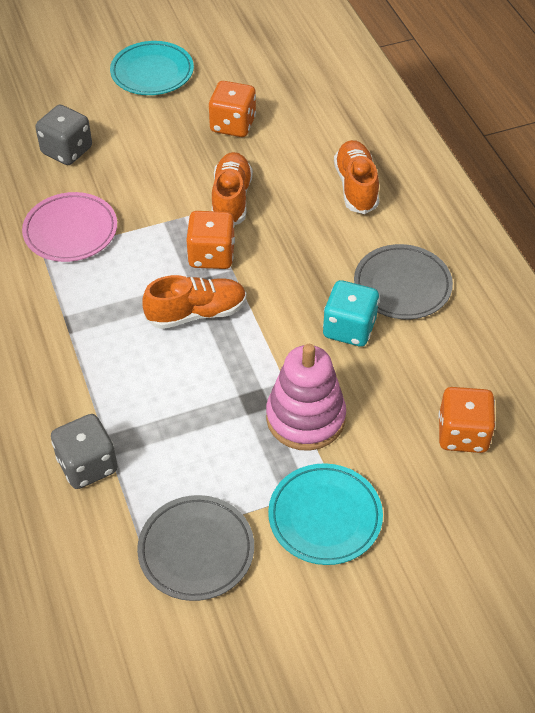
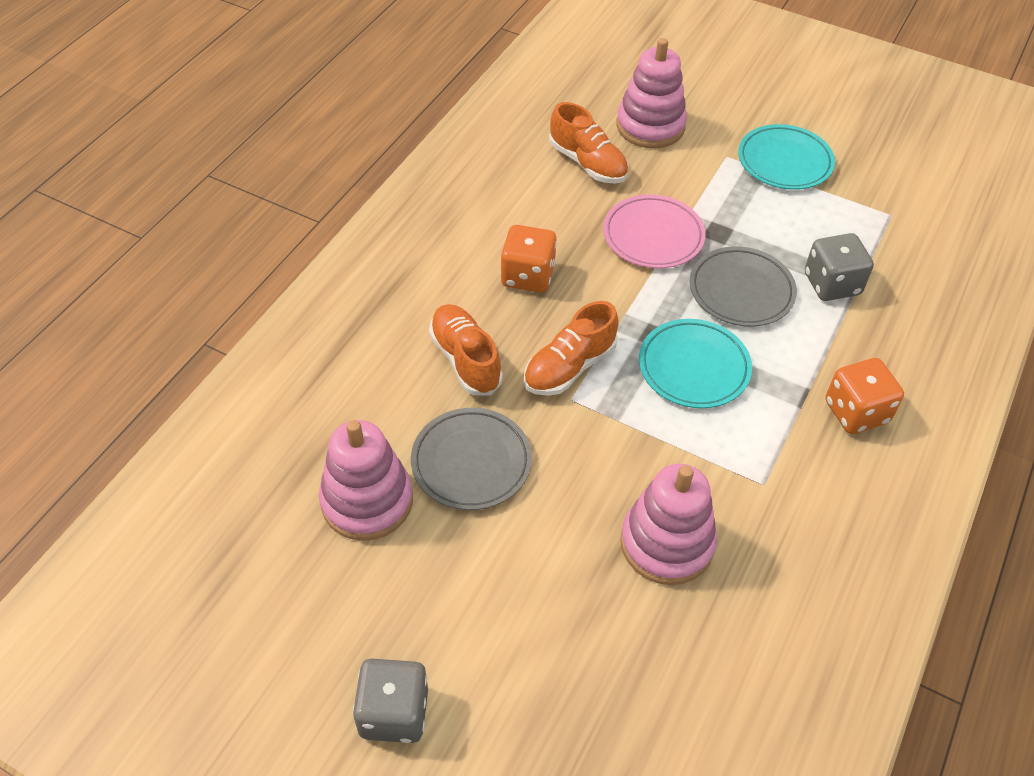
orange dice: 3 -> 2
pink stacking toy: 1 -> 3
turquoise dice: 1 -> 0

